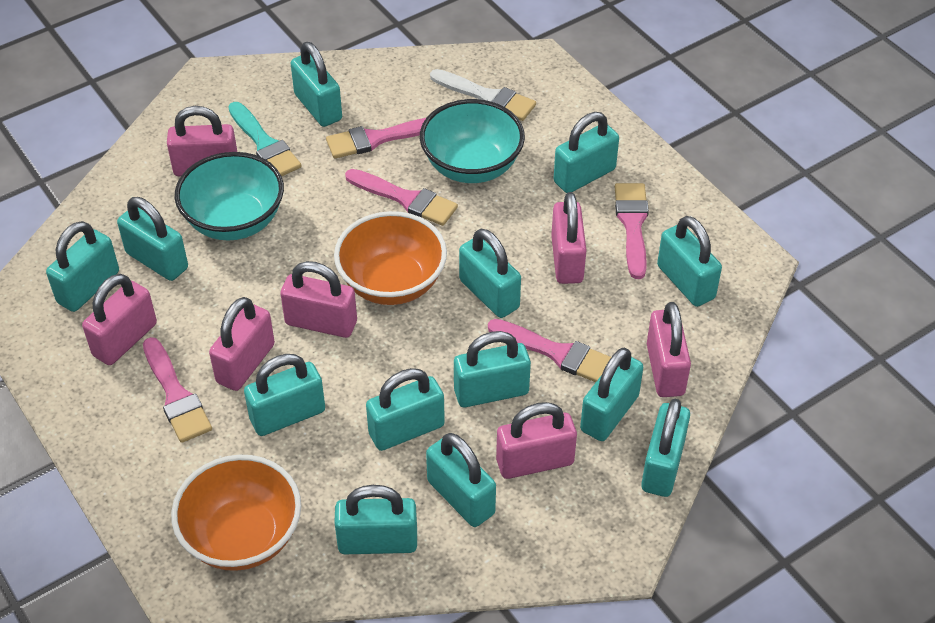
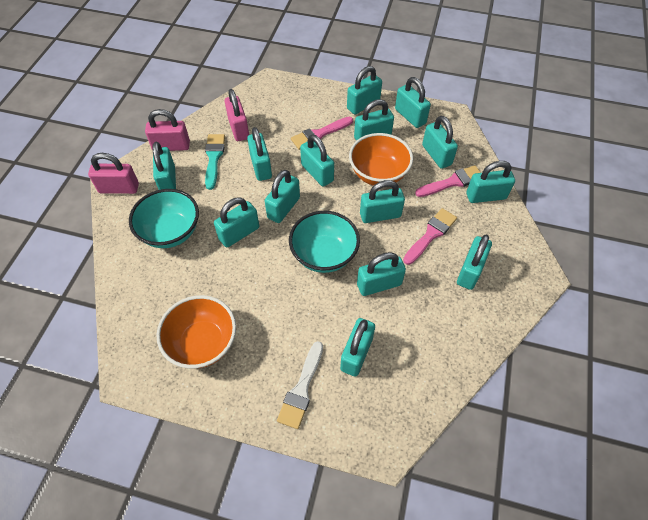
pink brush: 5 -> 3
pink padlock: 7 -> 3
turquoise padlock: 13 -> 14

